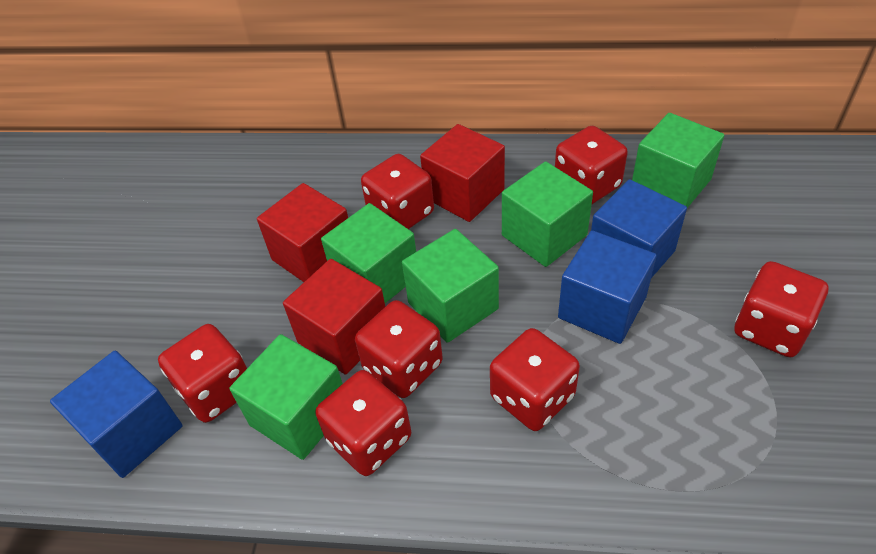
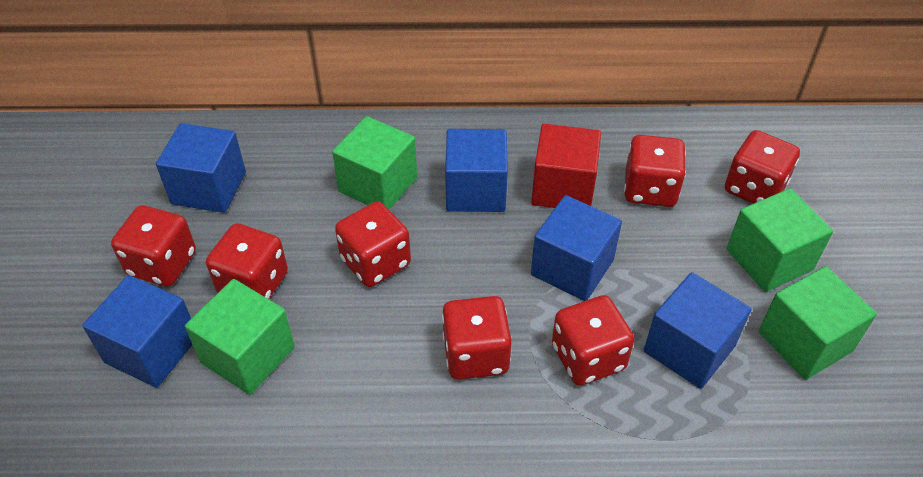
blue cube: 3 -> 5
green cube: 5 -> 4
red cube: 3 -> 1

